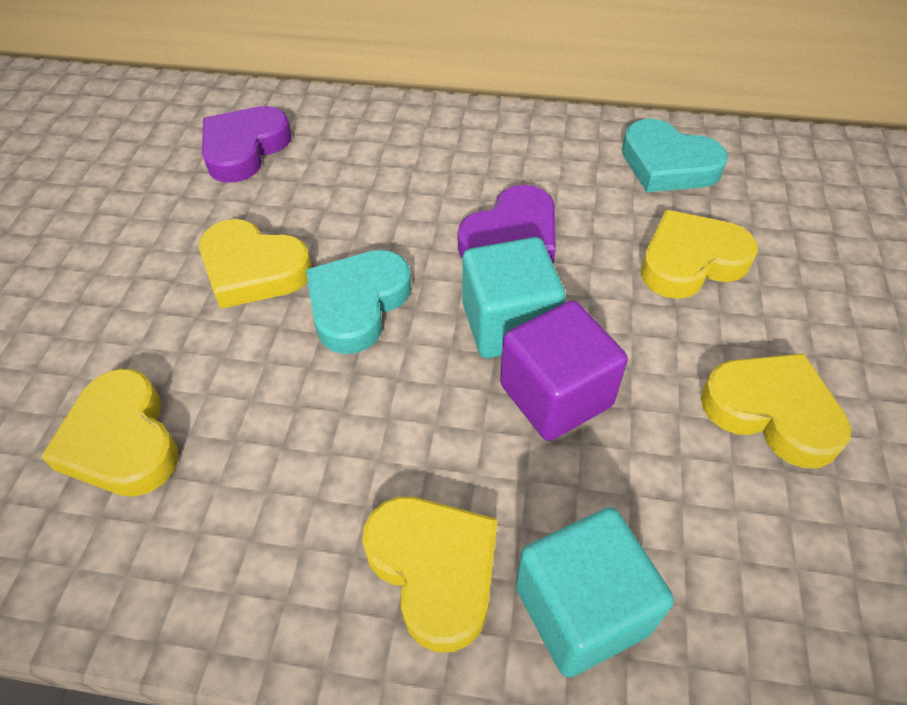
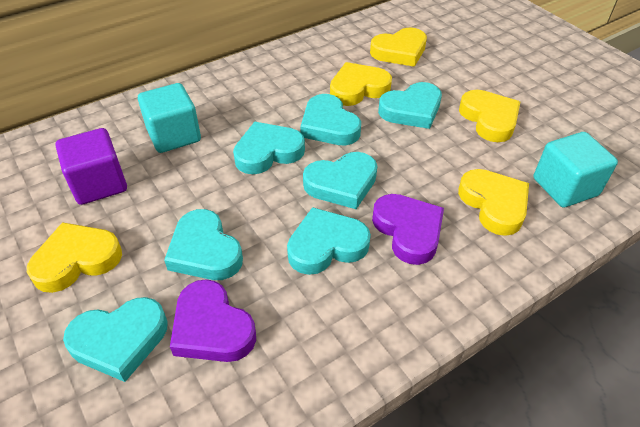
turquoise heart: 2 -> 7

